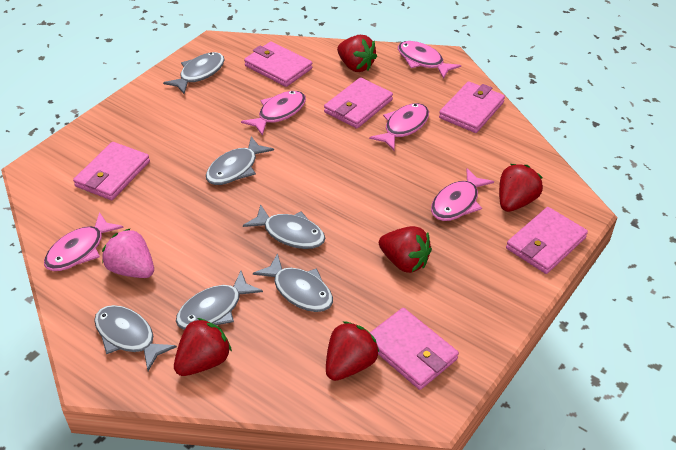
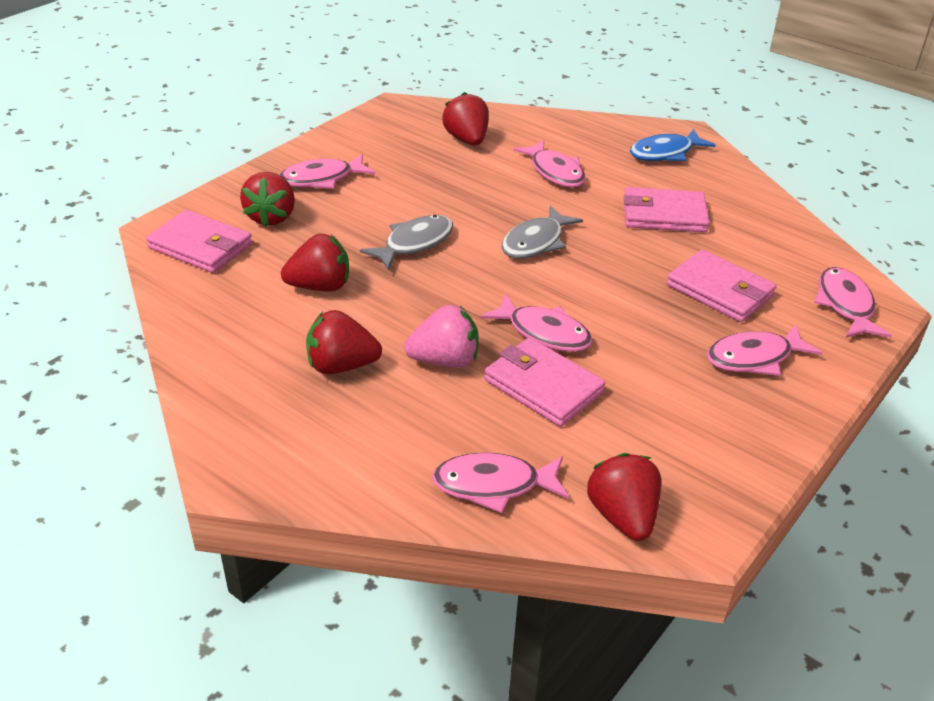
blue fish: 0 -> 1
grey fish: 6 -> 2
pink fish: 5 -> 6
pink wallet: 6 -> 4

